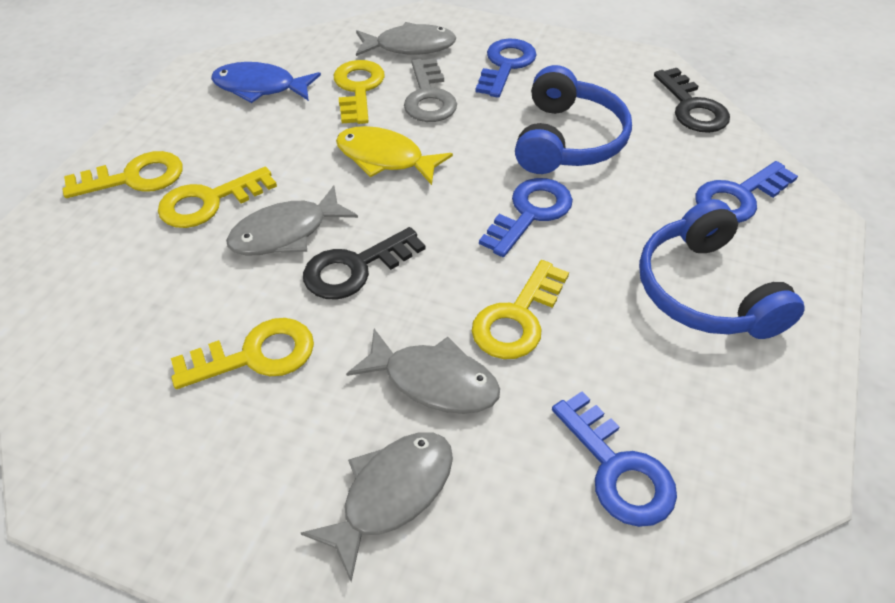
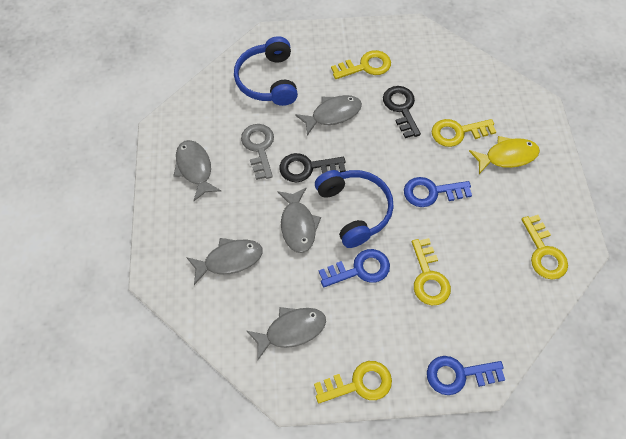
blue fish: 1 -> 0
blue key: 4 -> 3
grey fish: 4 -> 5

